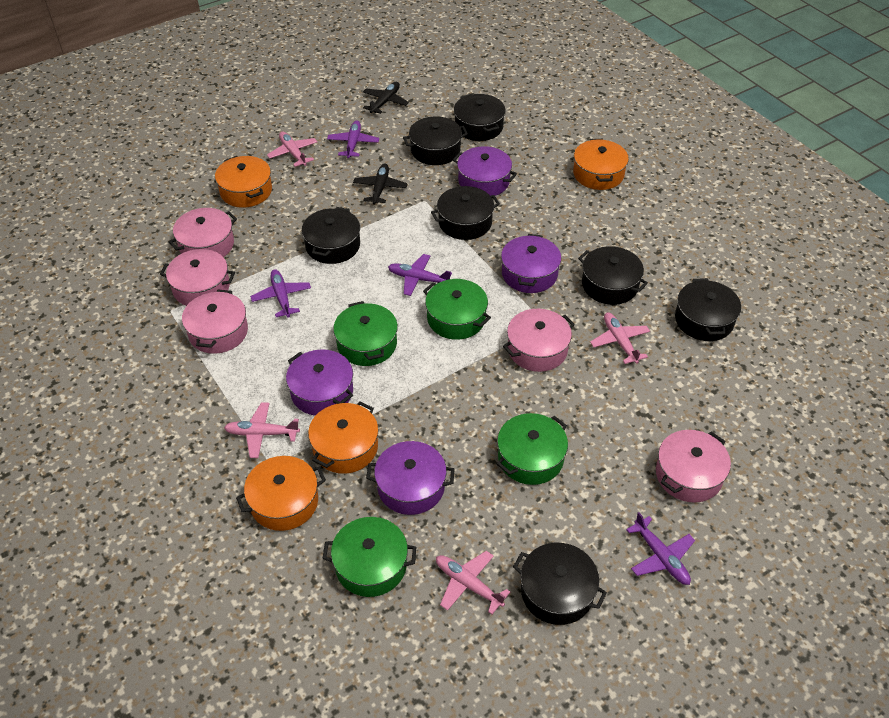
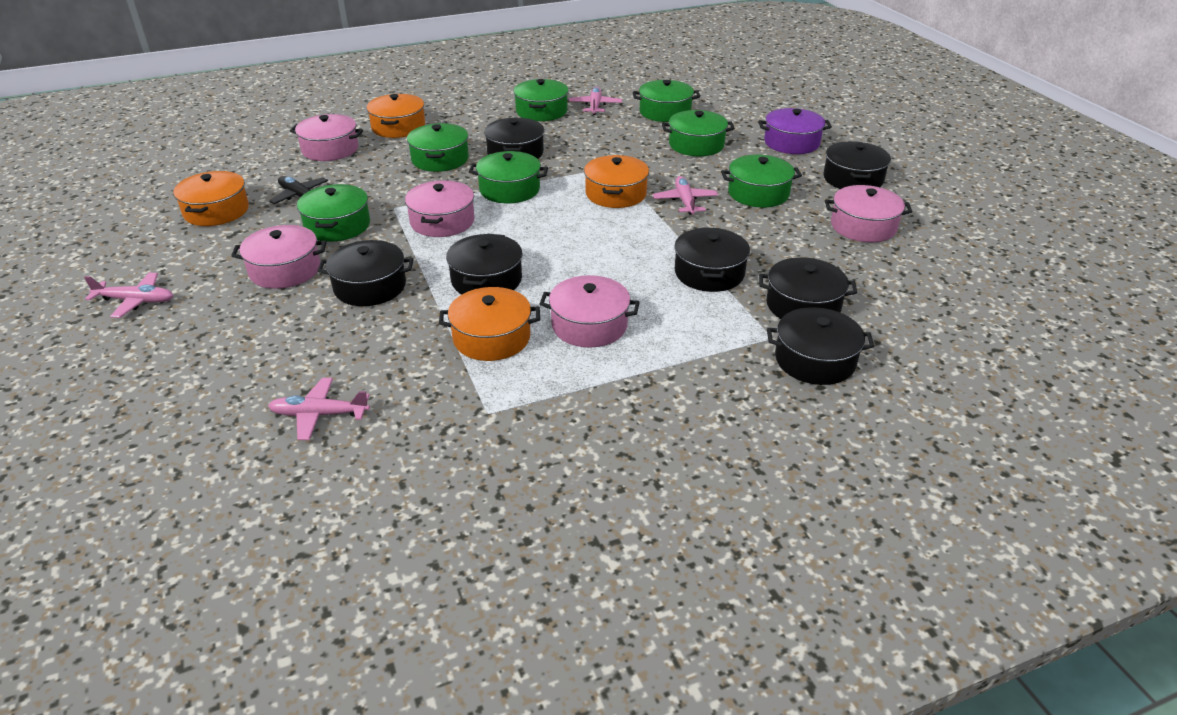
black plane: 2 -> 1
green pot: 4 -> 7
purple plane: 4 -> 0
purple pot: 4 -> 1

